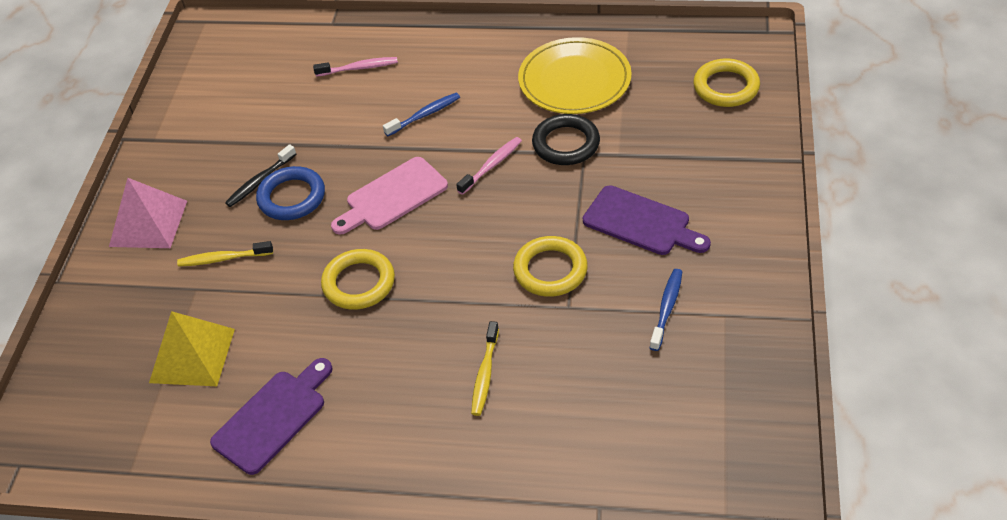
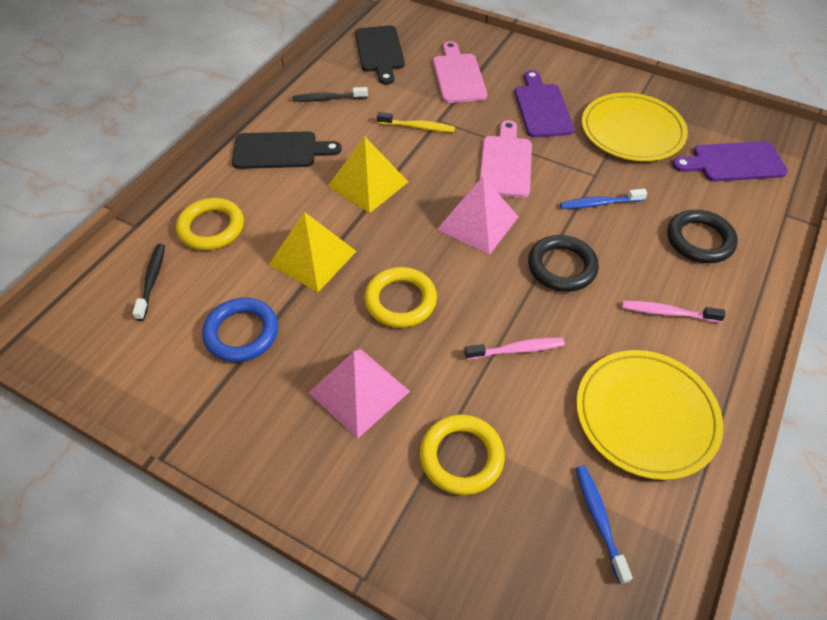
black cutting board: 0 -> 2
black ring: 1 -> 2
black toothbrush: 1 -> 2
pink cutting board: 1 -> 2
pink pyramid: 1 -> 2
yellow plate: 1 -> 2
yellow pyramid: 1 -> 2
yellow toothbrush: 2 -> 1

